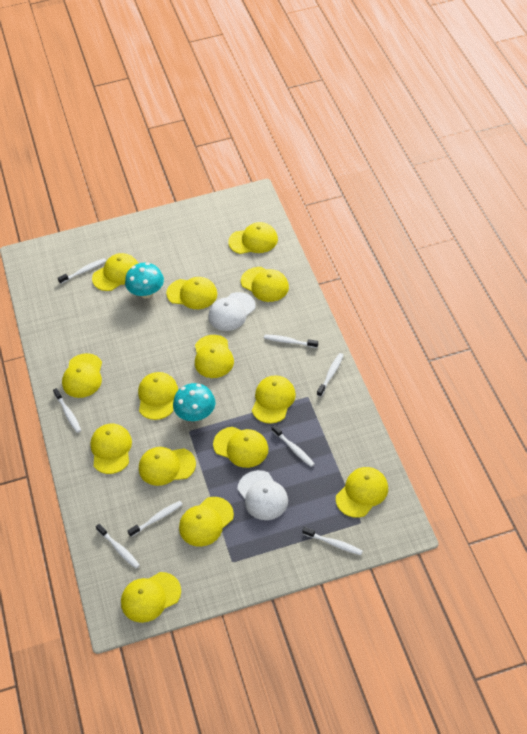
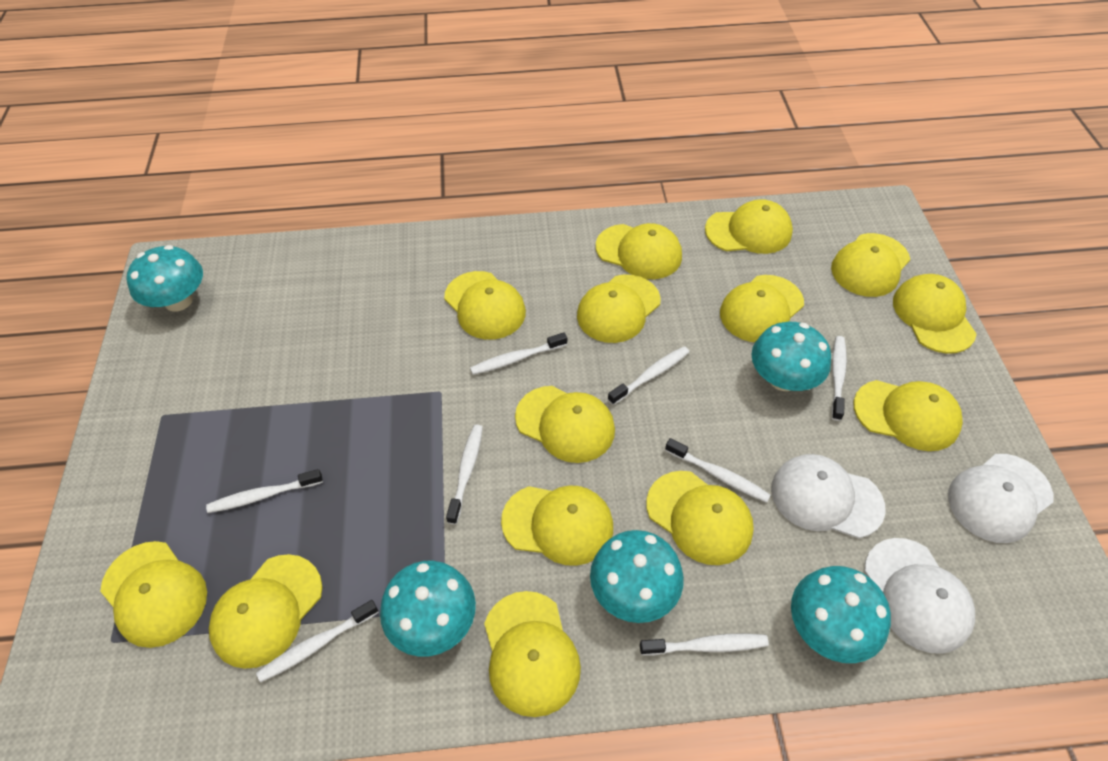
turquoise mushroom: 2 -> 5
white cap: 2 -> 3

